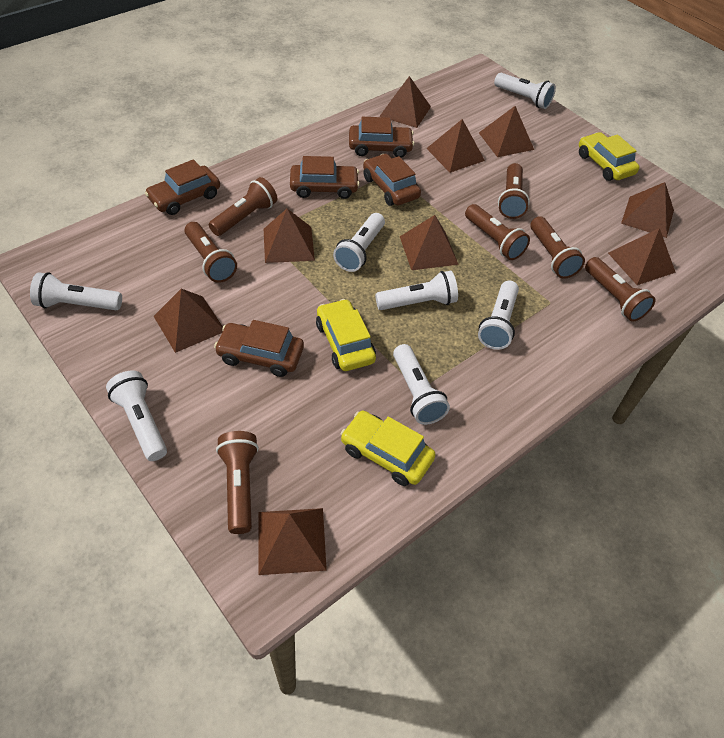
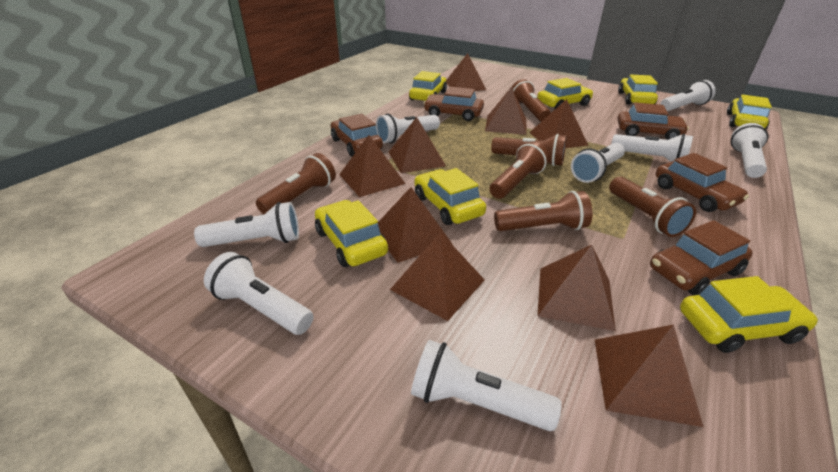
brown flashlight: 7 -> 6
white flashlight: 7 -> 8
yellow car: 3 -> 7

